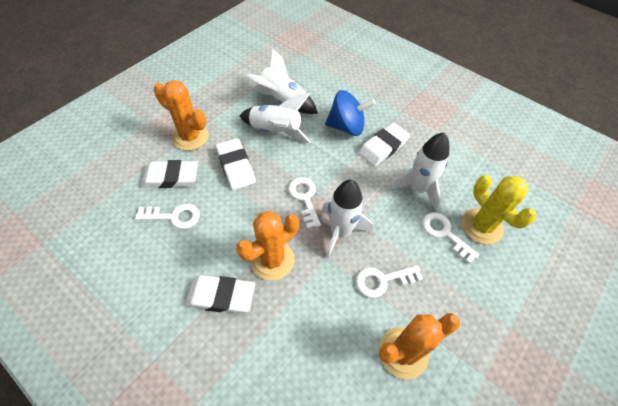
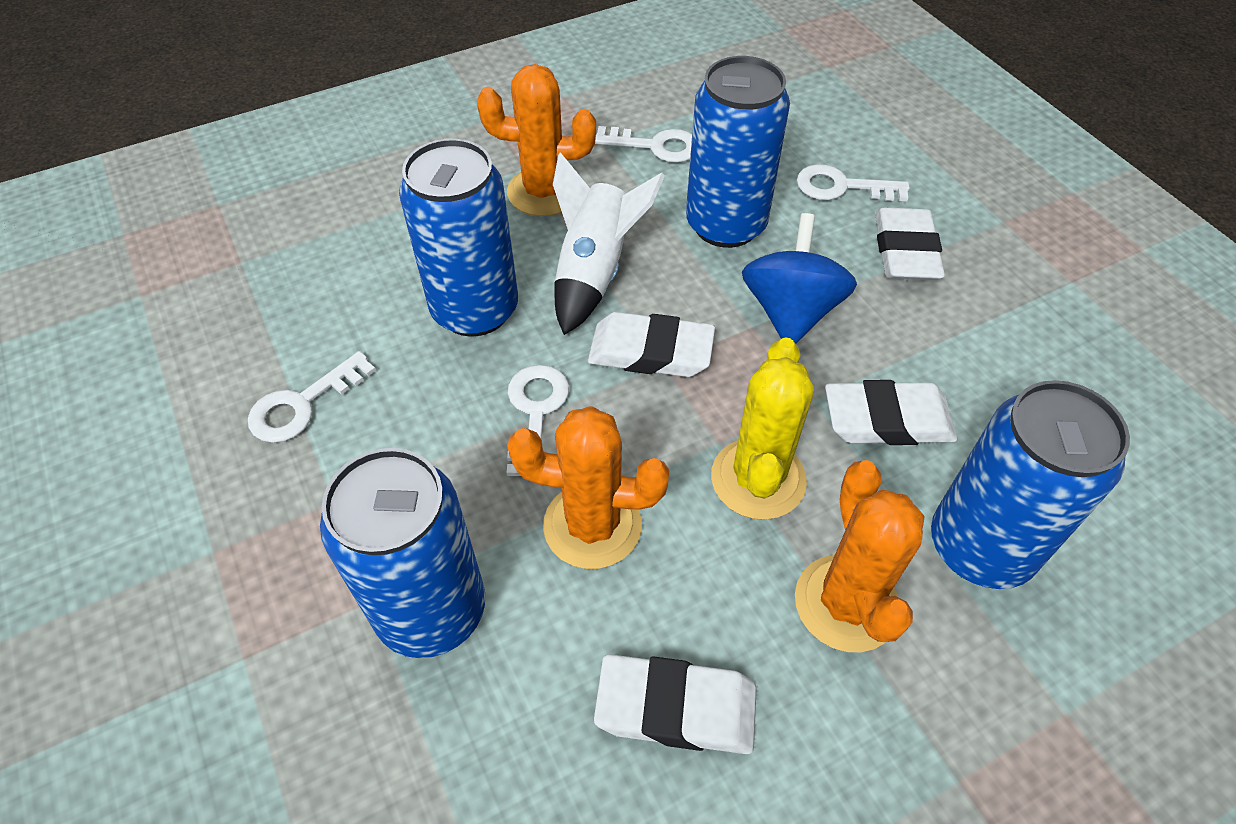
blue can: 0 -> 4
white rocket: 4 -> 1

